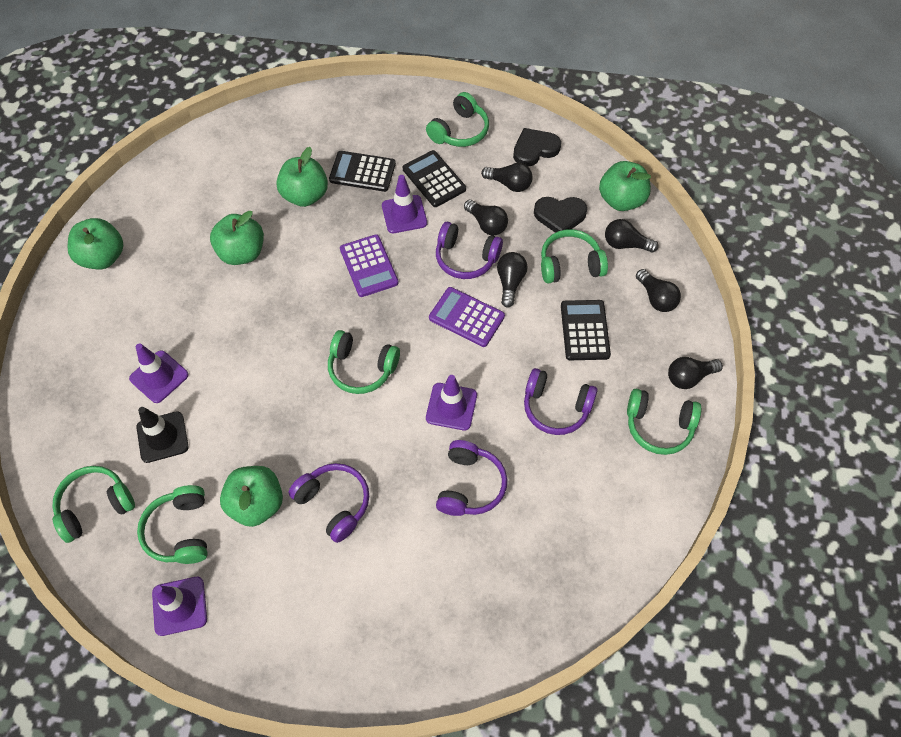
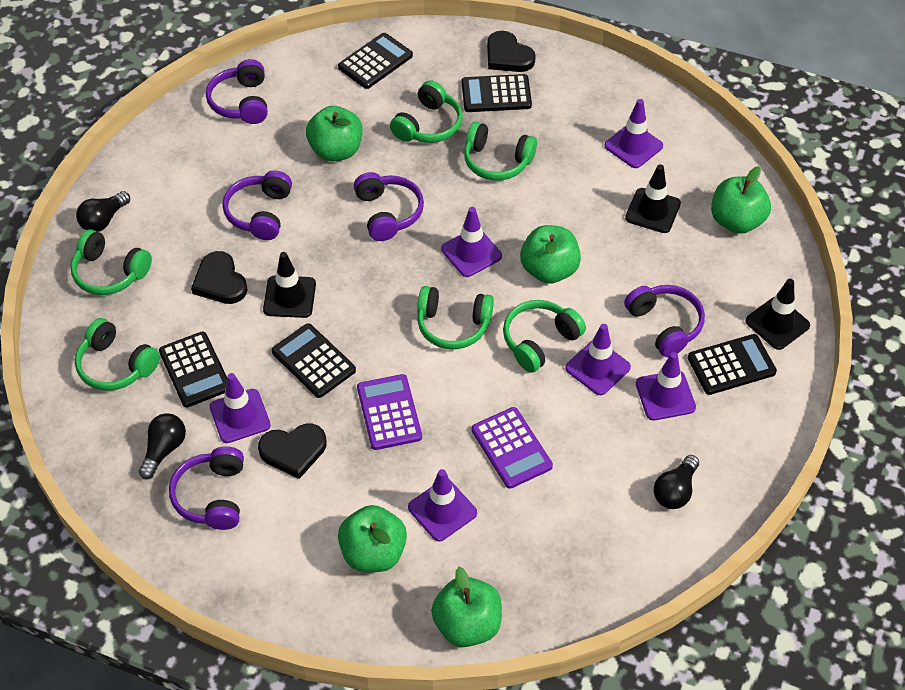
black calculator: 3 -> 5
black heart: 2 -> 3
black light bulb: 6 -> 3
black traffic cone: 1 -> 3
purple headphones: 4 -> 5
purple traffic cone: 4 -> 6

